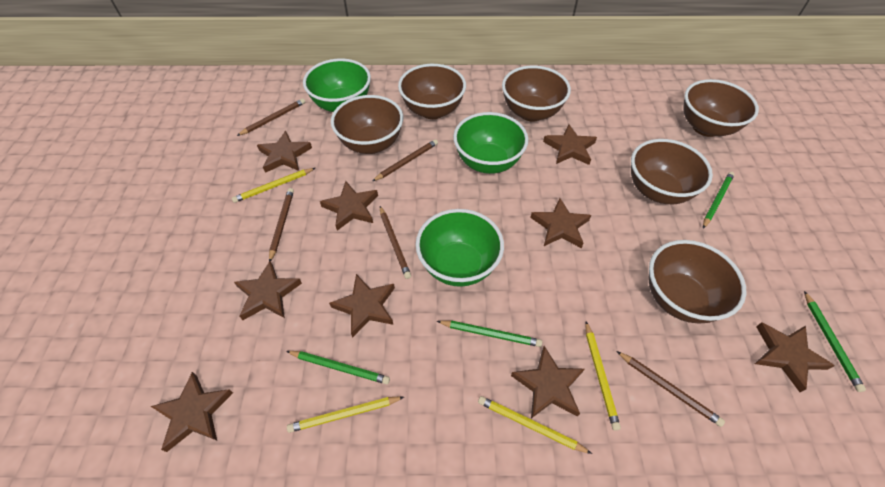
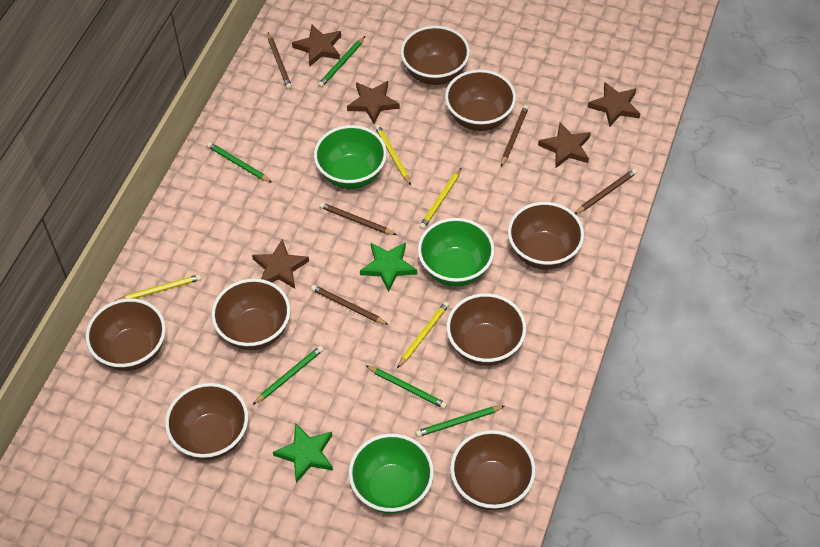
brown bowl: 6 -> 8
brown star: 9 -> 5
green pencil: 4 -> 5
green star: 0 -> 2

